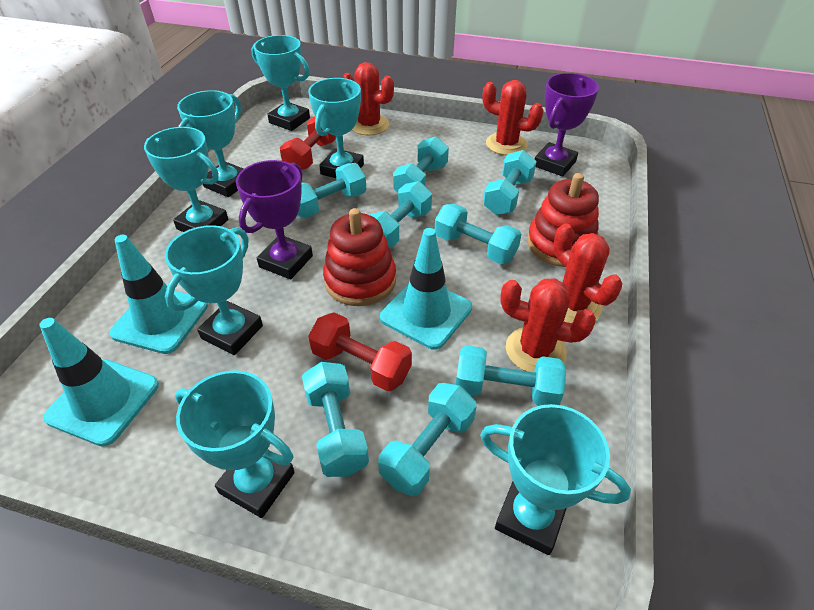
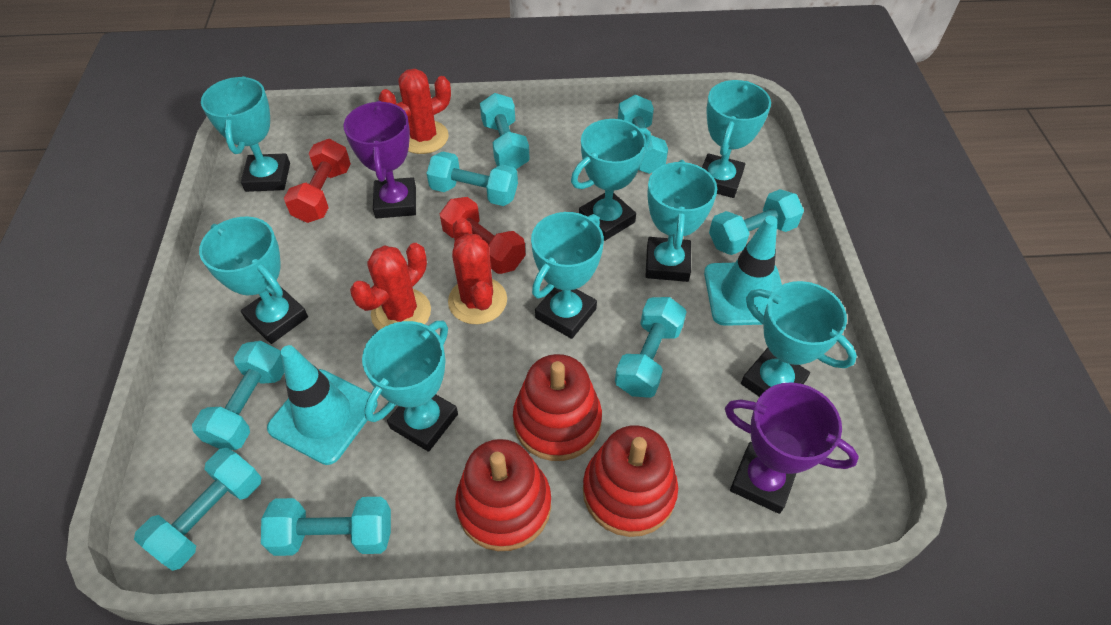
red cactus: 4 -> 3
red stacking toy: 2 -> 3
turquoise traffic cone: 3 -> 2
turquoise trophy: 7 -> 8

